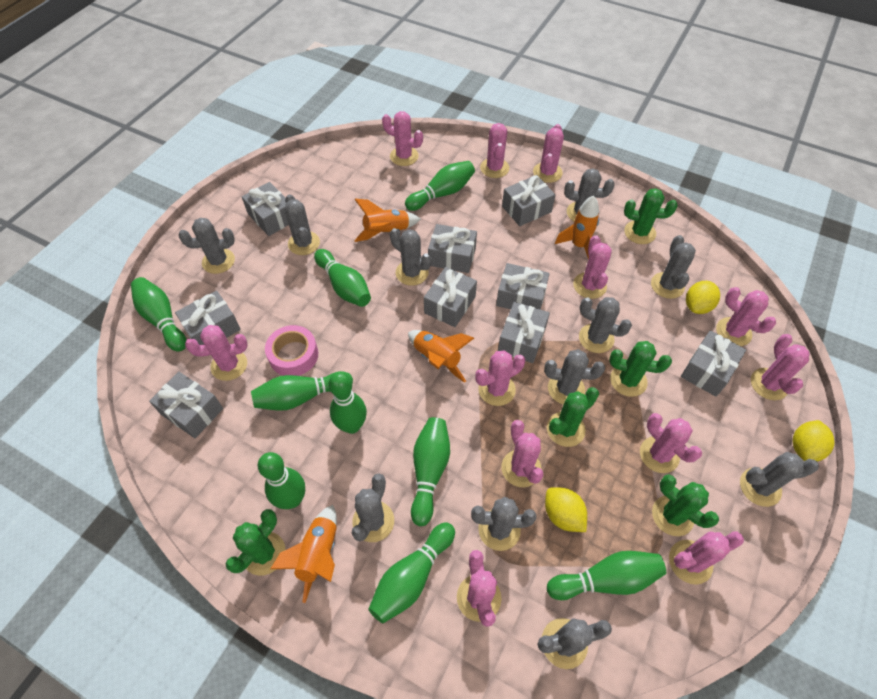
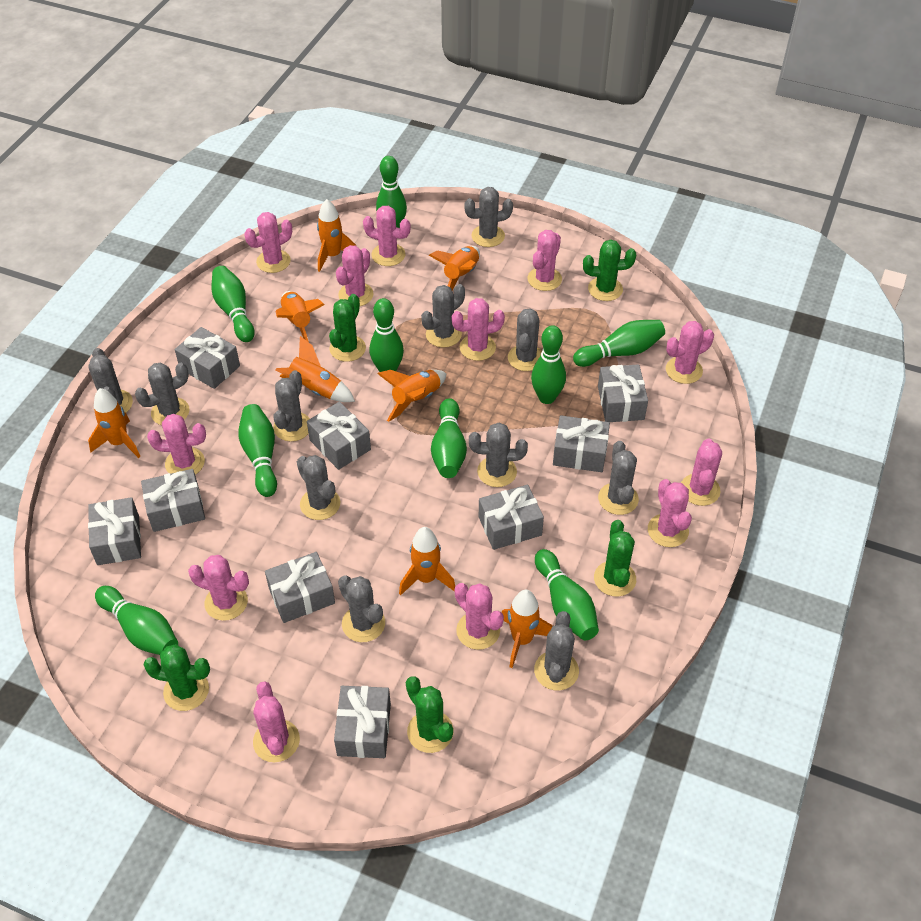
orange rocket: 4 -> 8
pink tape: 1 -> 0
yellow lemon: 3 -> 0

